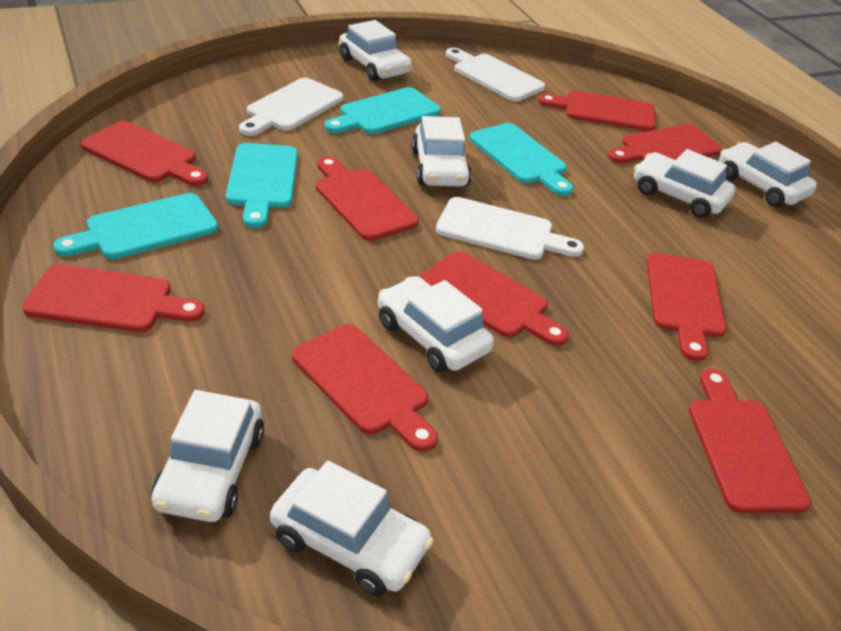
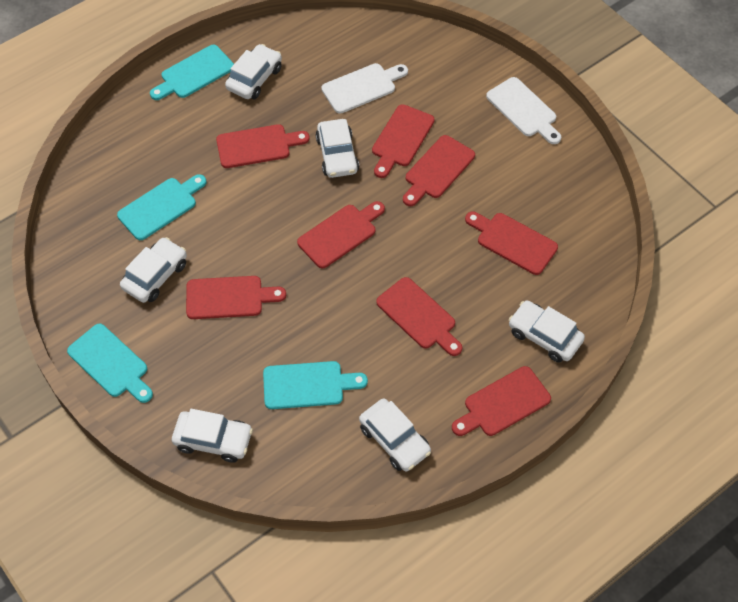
red cutting board: 9 -> 8
white car: 7 -> 6
white cutting board: 3 -> 2

